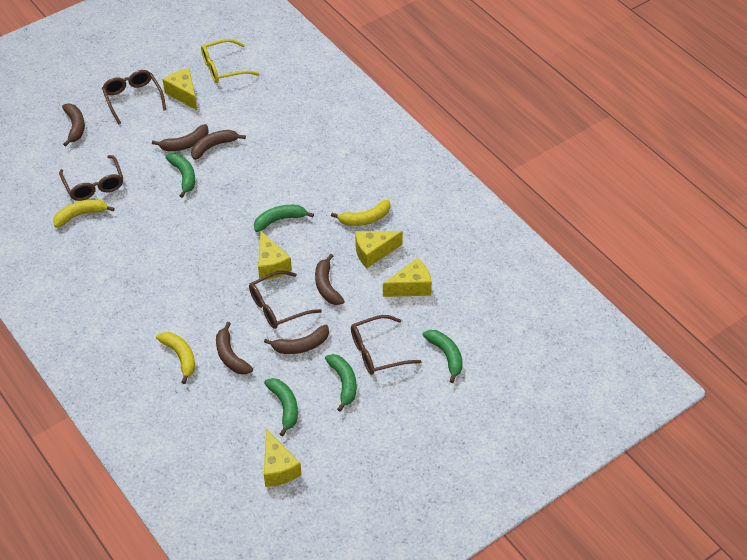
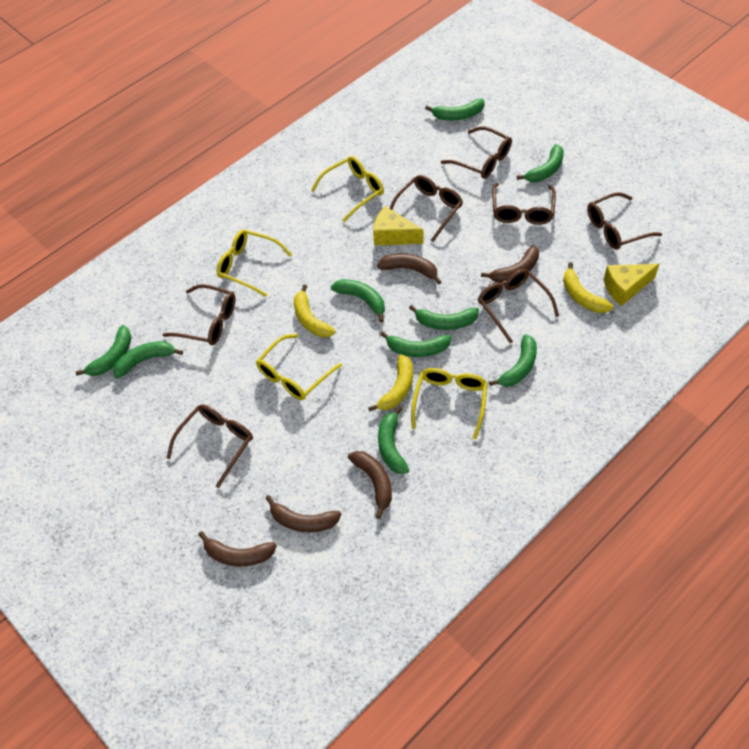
brown banana: 6 -> 5
brown glasses: 4 -> 7
green banana: 5 -> 9
yellow cheese: 5 -> 2
yellow glasses: 1 -> 4

